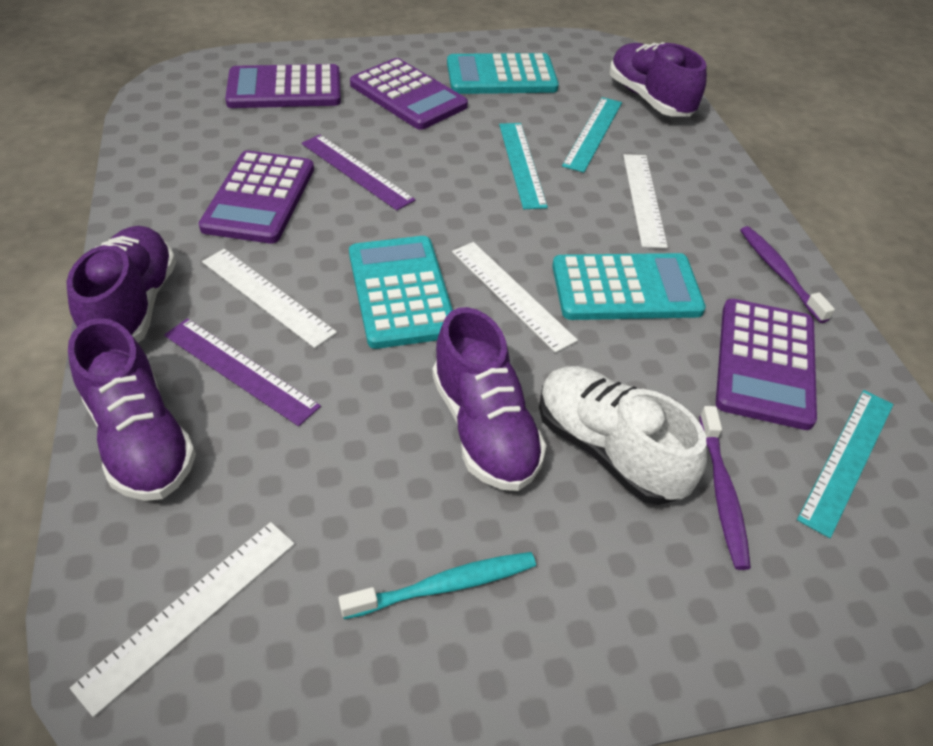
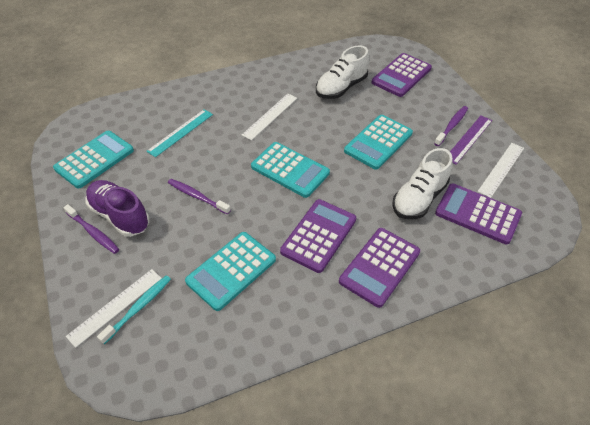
purple ruler: 2 -> 1
purple shoe: 4 -> 1
purple toothbrush: 2 -> 3
turquoise calculator: 3 -> 4
turquoise ruler: 3 -> 1
white ruler: 4 -> 3
white shoe: 1 -> 2

